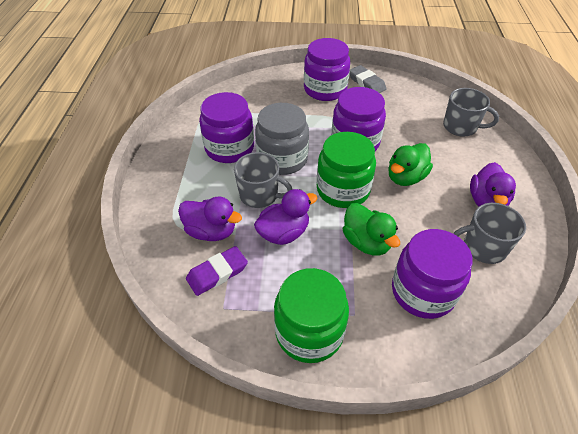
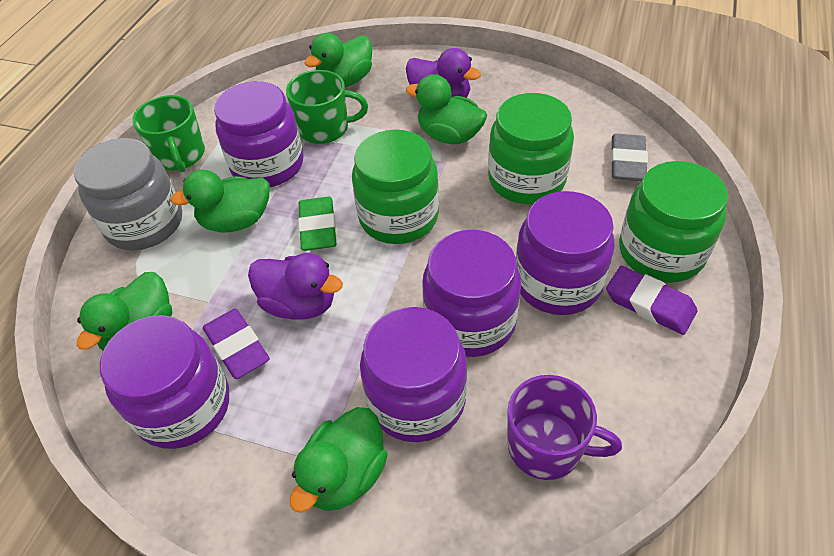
green duck: 2 -> 5
green eraser: 0 -> 1
green jar: 2 -> 3
green mug: 0 -> 2
grey mug: 3 -> 0
purple duck: 3 -> 2
purple eraser: 1 -> 2
purple jar: 4 -> 5
purple mug: 0 -> 1

